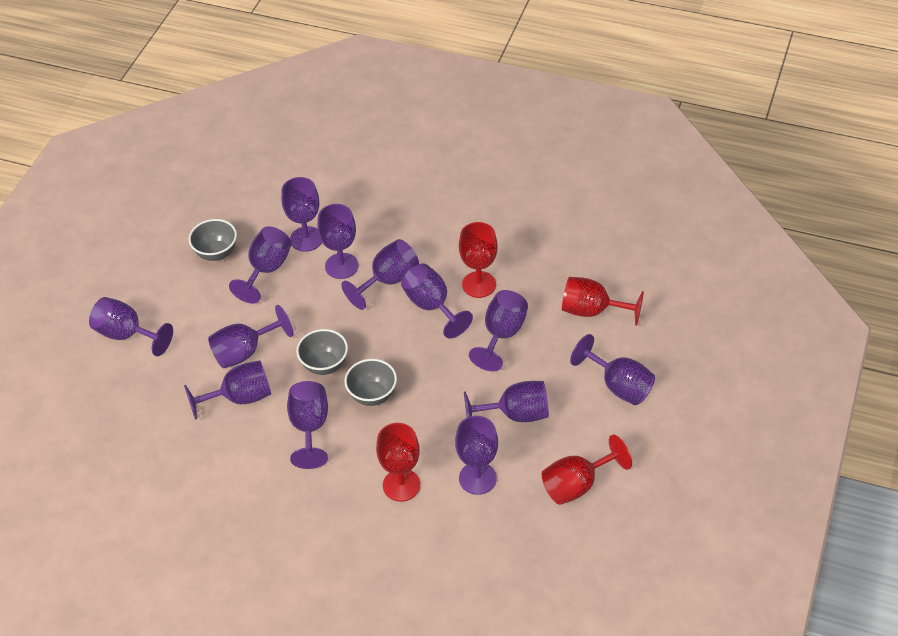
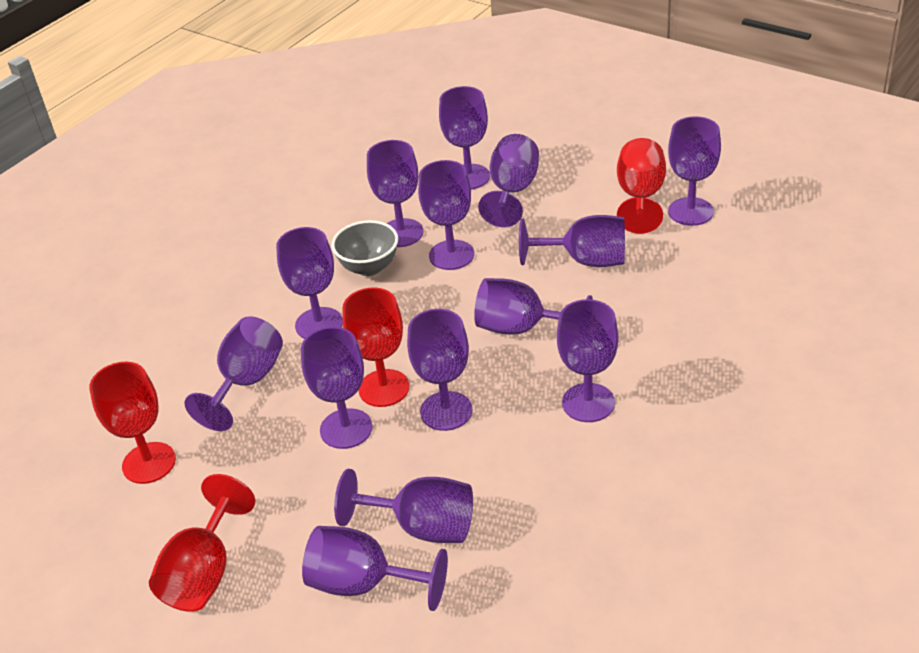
grey bowl: 3 -> 1
purple goblet: 13 -> 14

